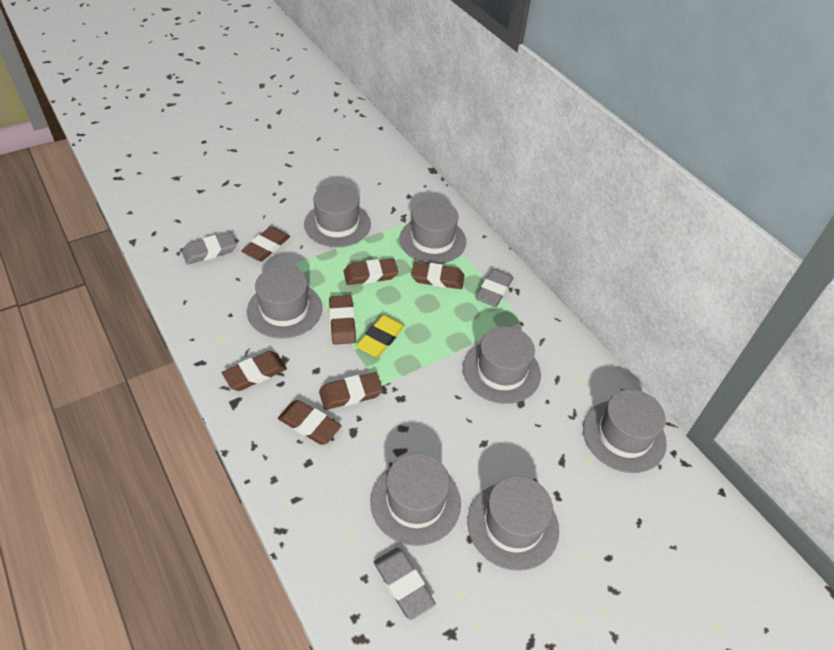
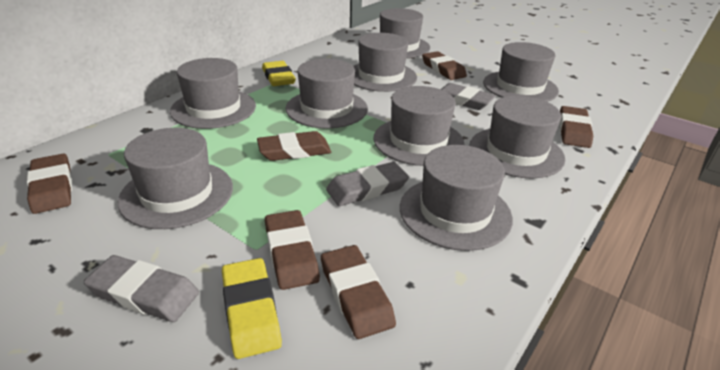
brown eraser: 7 -> 6
grey hat: 7 -> 9
yellow eraser: 1 -> 2

